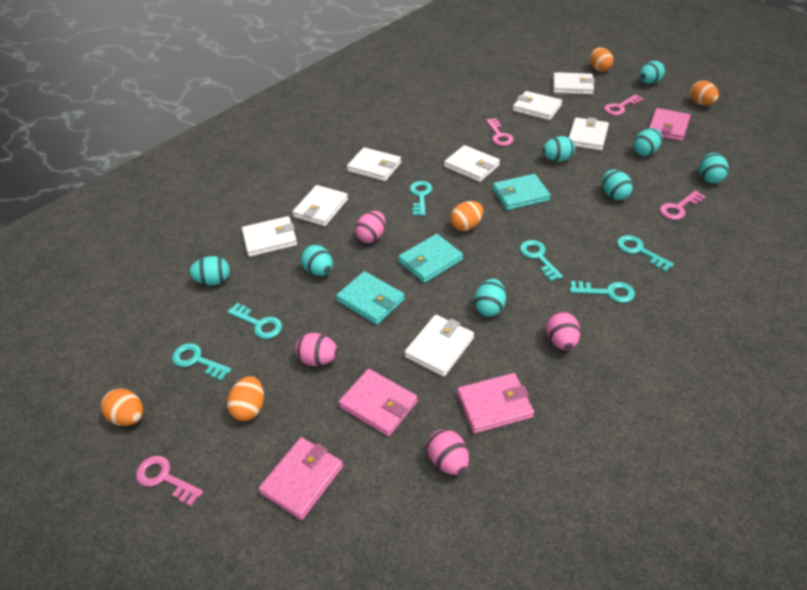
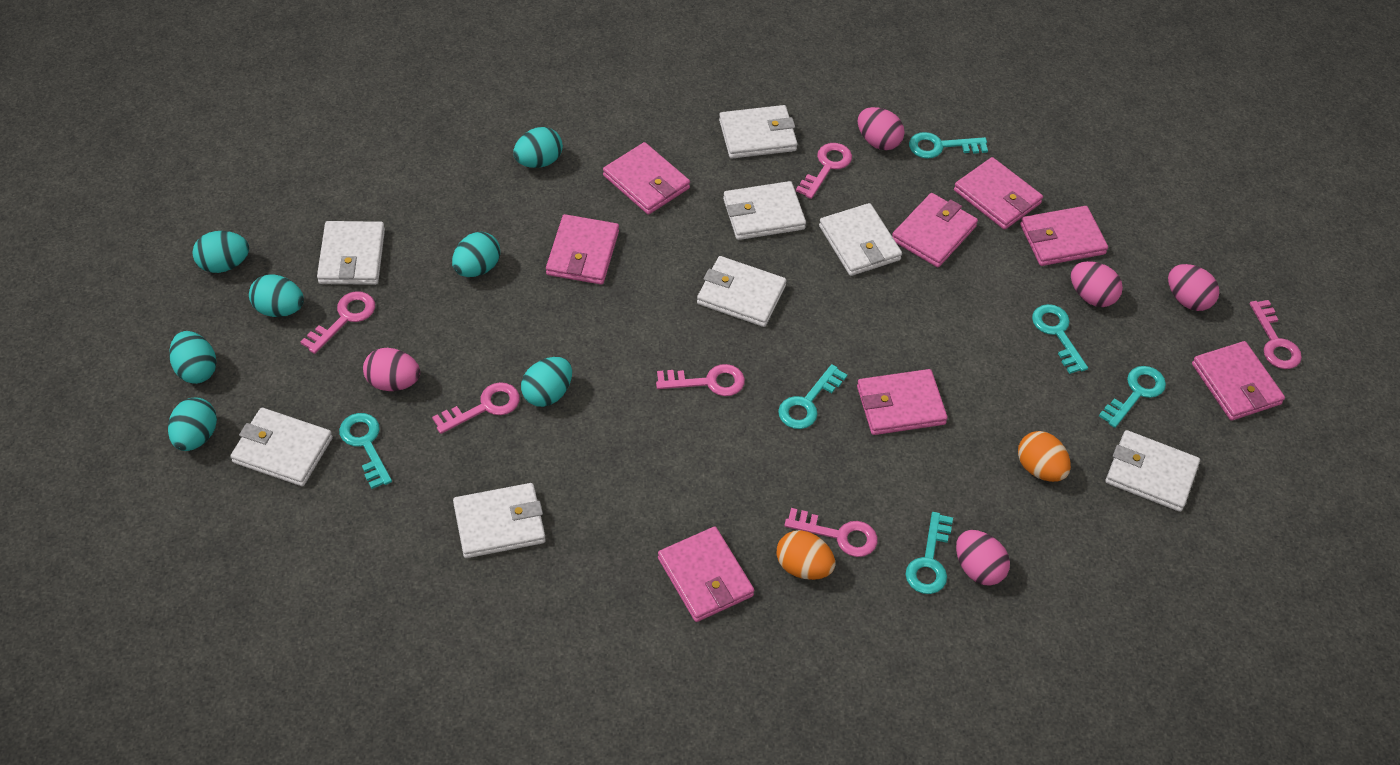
orange egg: 5 -> 2
pink egg: 4 -> 5
pink key: 4 -> 6
pink wallet: 4 -> 8
turquoise egg: 8 -> 7
turquoise wallet: 3 -> 0

